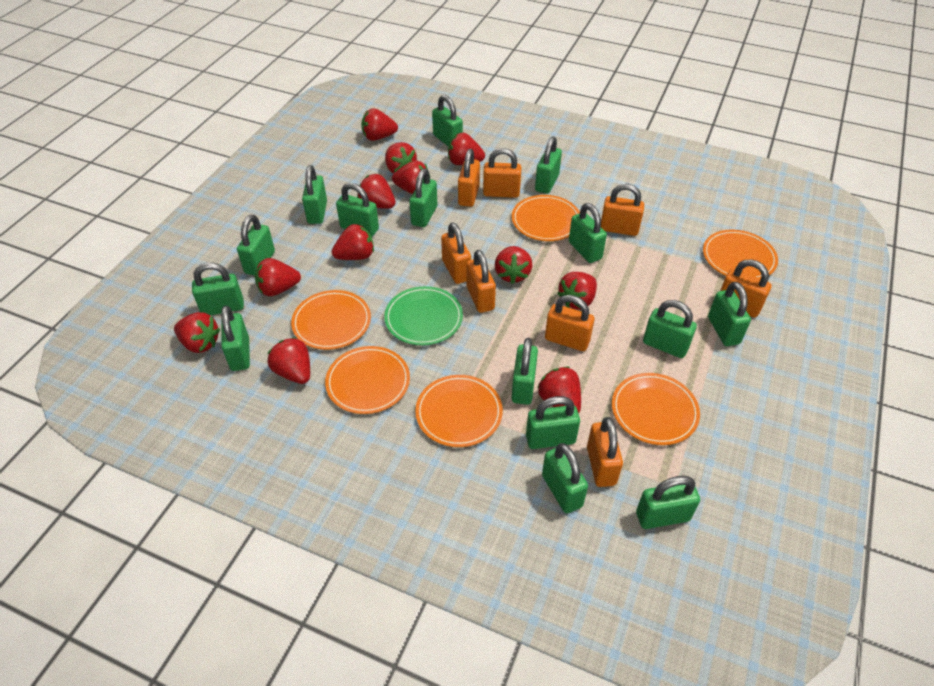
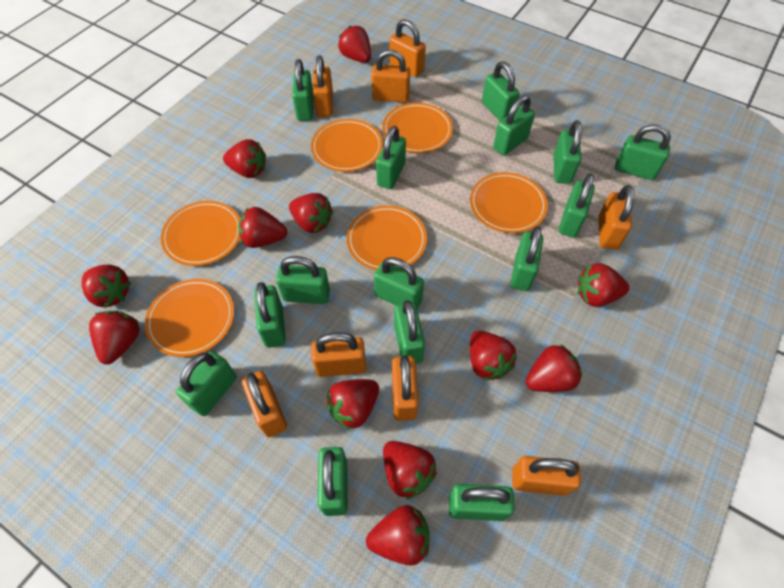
green plate: 1 -> 0

